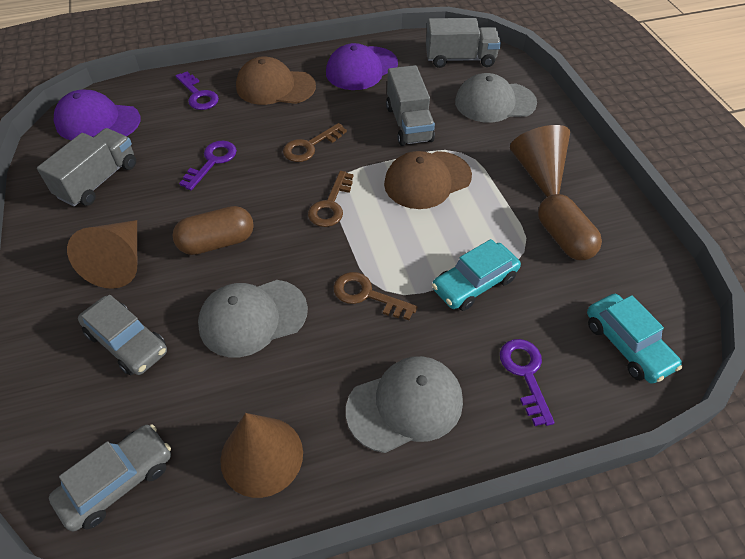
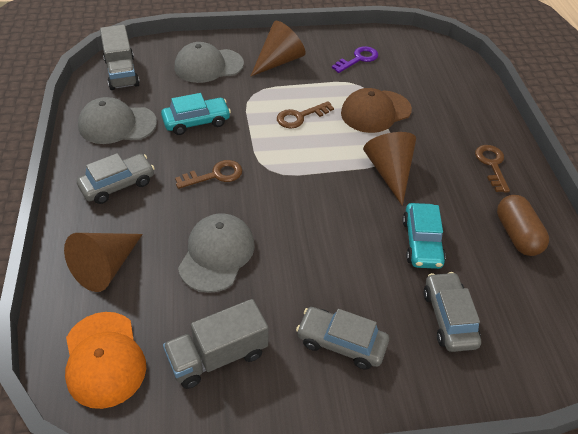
brown cap: 2 -> 1
brown capsule: 2 -> 1
grey car: 2 -> 3
grey truck: 3 -> 2
orange cap: 0 -> 1
purple cap: 2 -> 0
purple key: 3 -> 1

